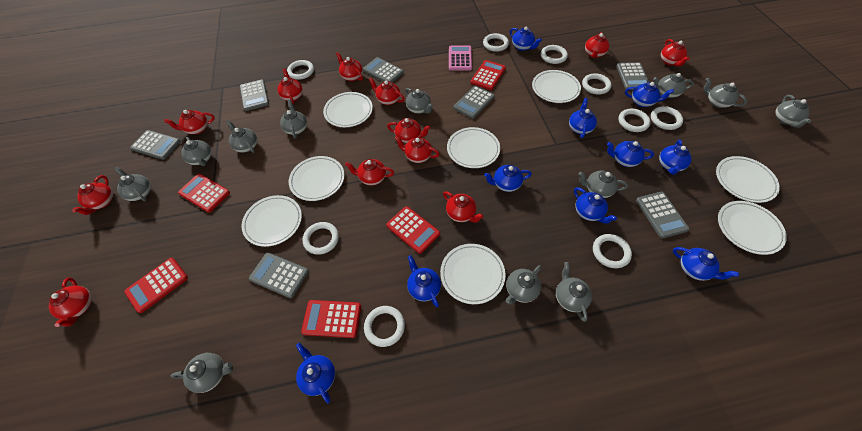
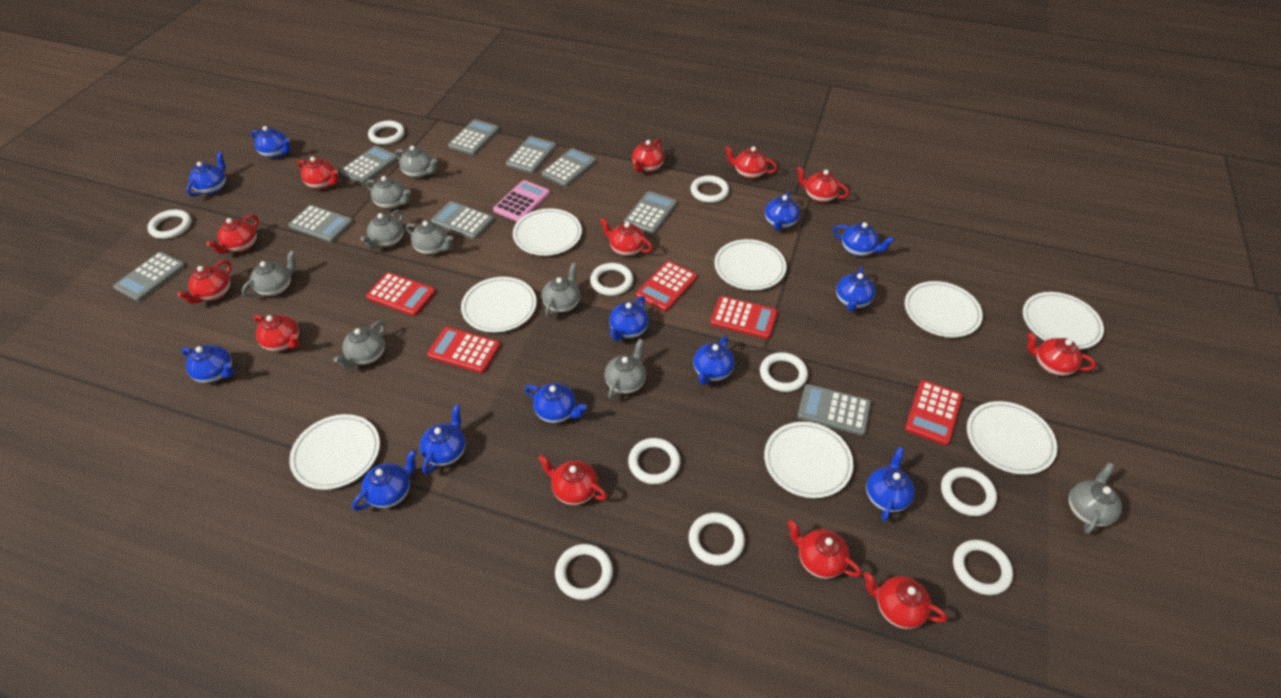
blue teapot: 10 -> 12
grey calculator: 7 -> 9
grey teapot: 12 -> 9
white ring: 9 -> 10

